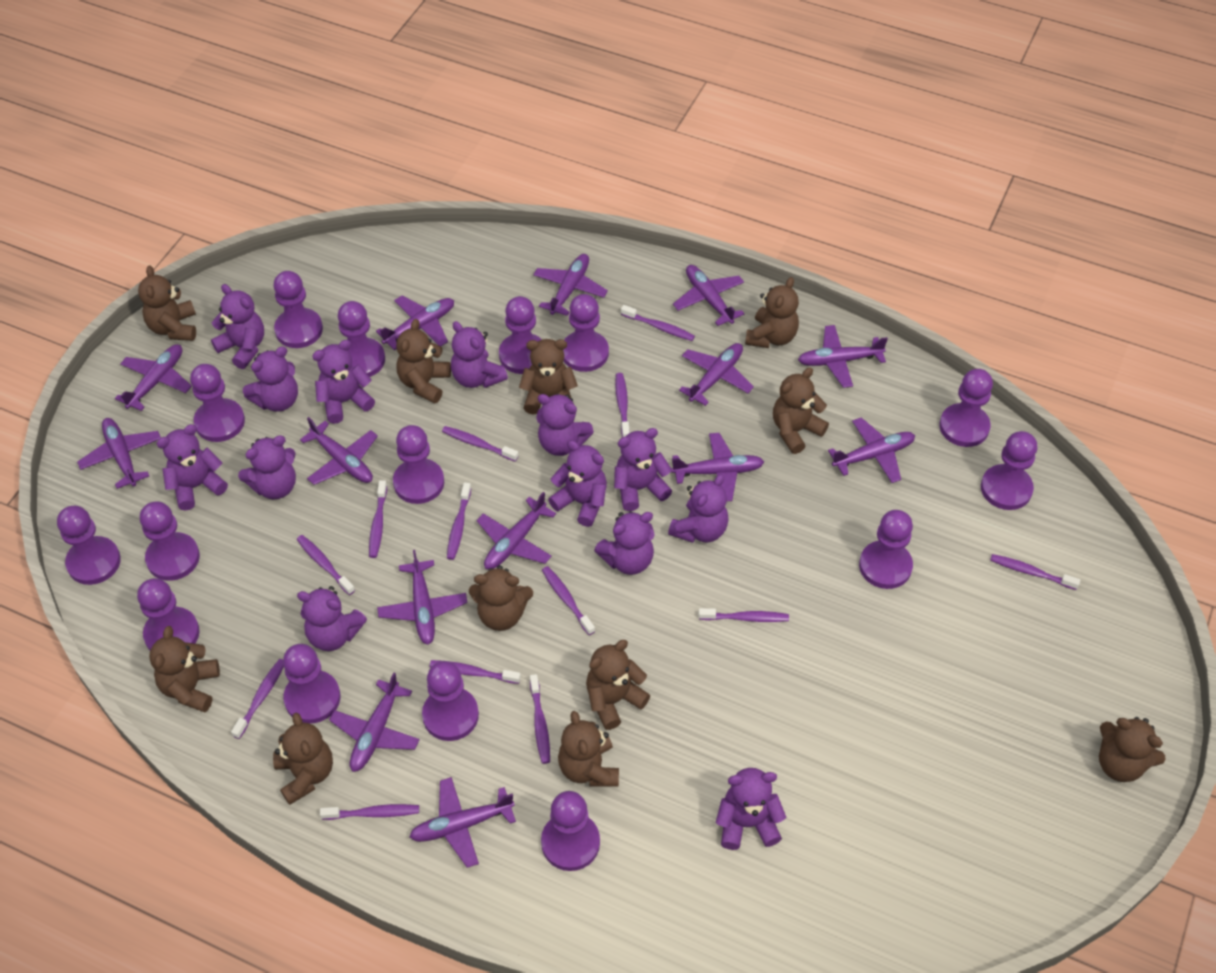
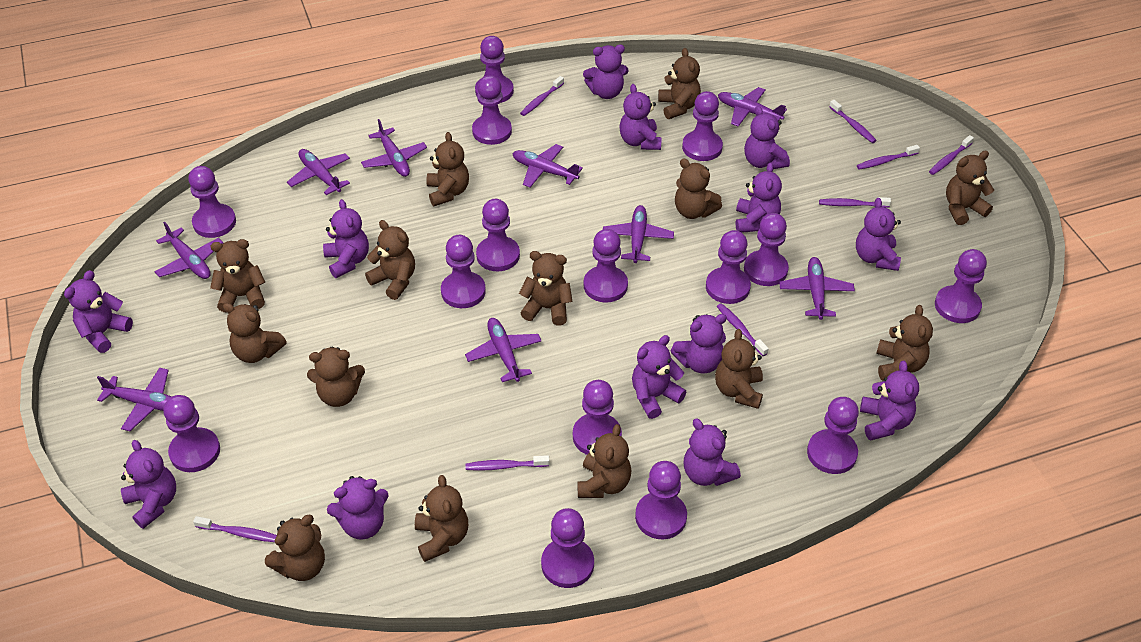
brown teddy bear: 11 -> 14
purple plane: 14 -> 9
purple toothbrush: 13 -> 8

